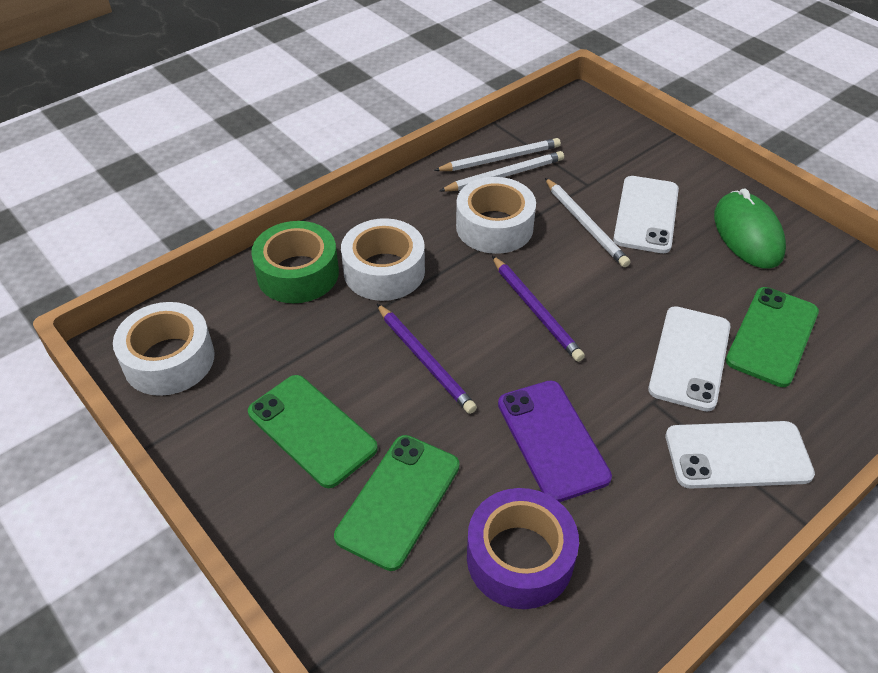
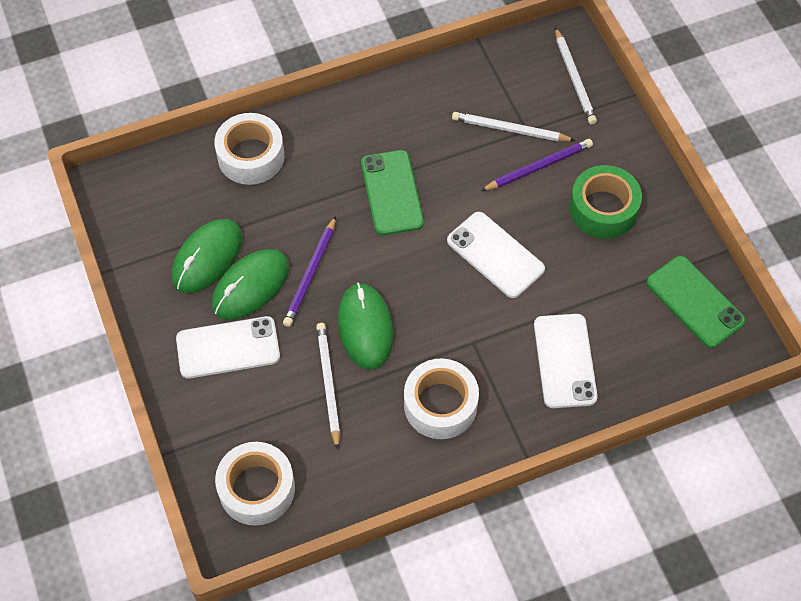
green mouse: 1 -> 3
green phone: 3 -> 2
purple phone: 1 -> 0
purple tape: 1 -> 0

